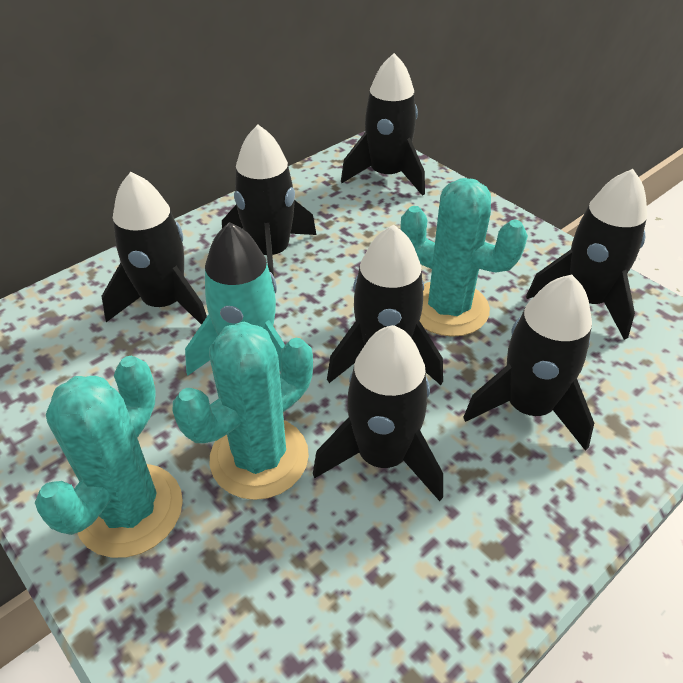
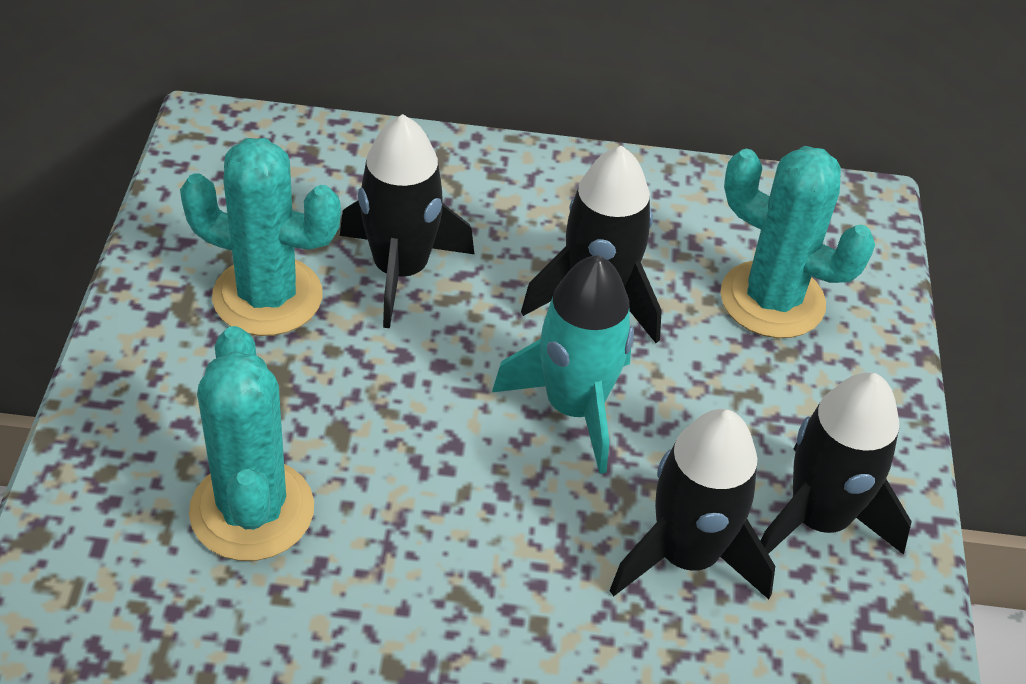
black rocket: 7 -> 4

